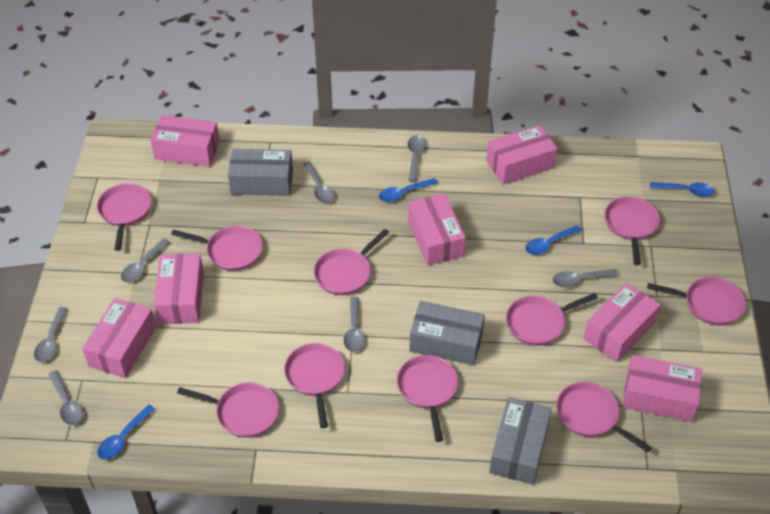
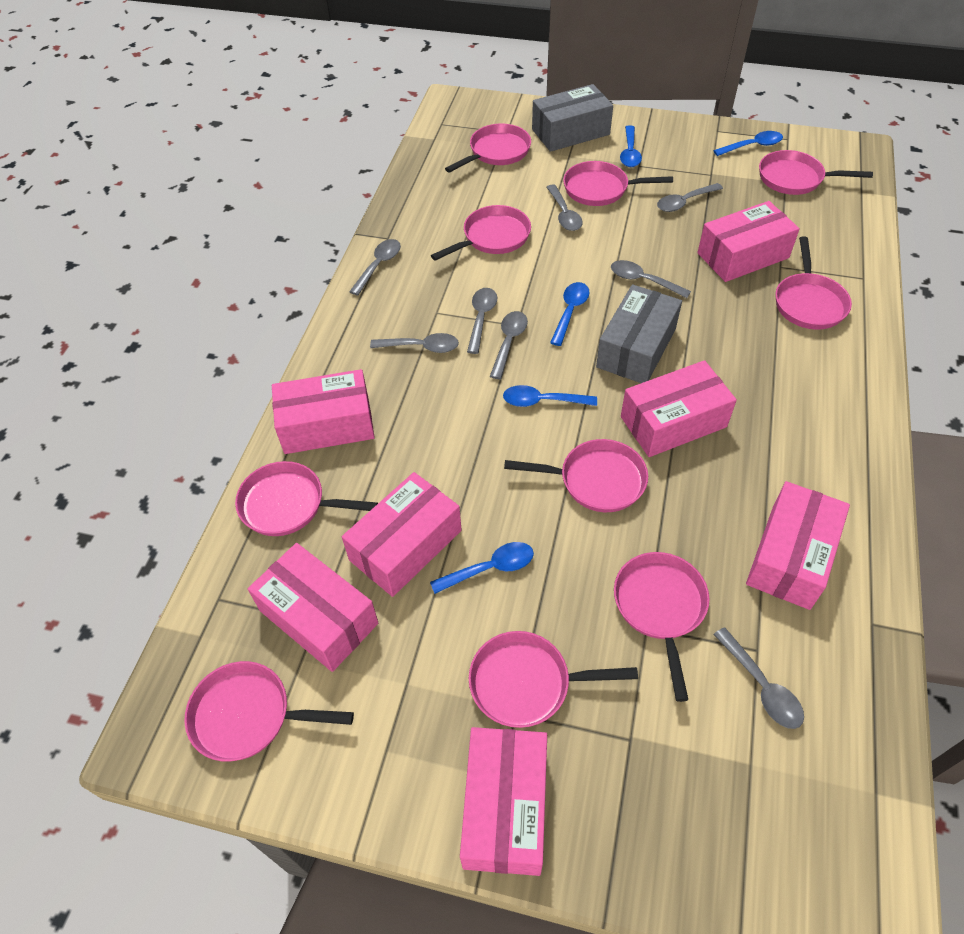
blue spoon: 4 -> 5
grey box: 3 -> 2
grey spoon: 7 -> 8

